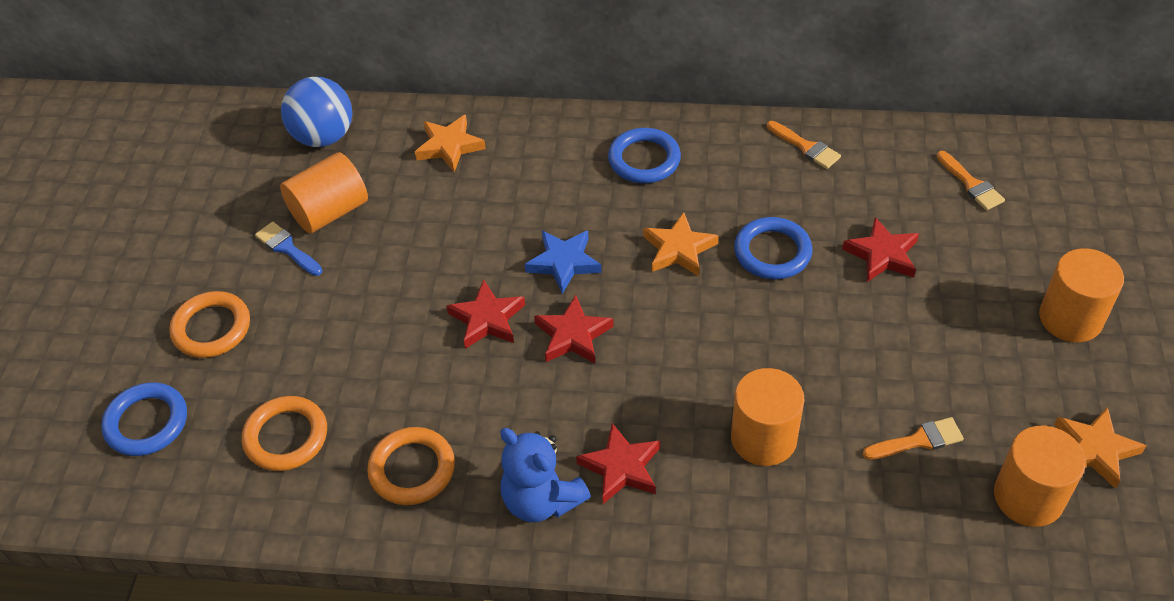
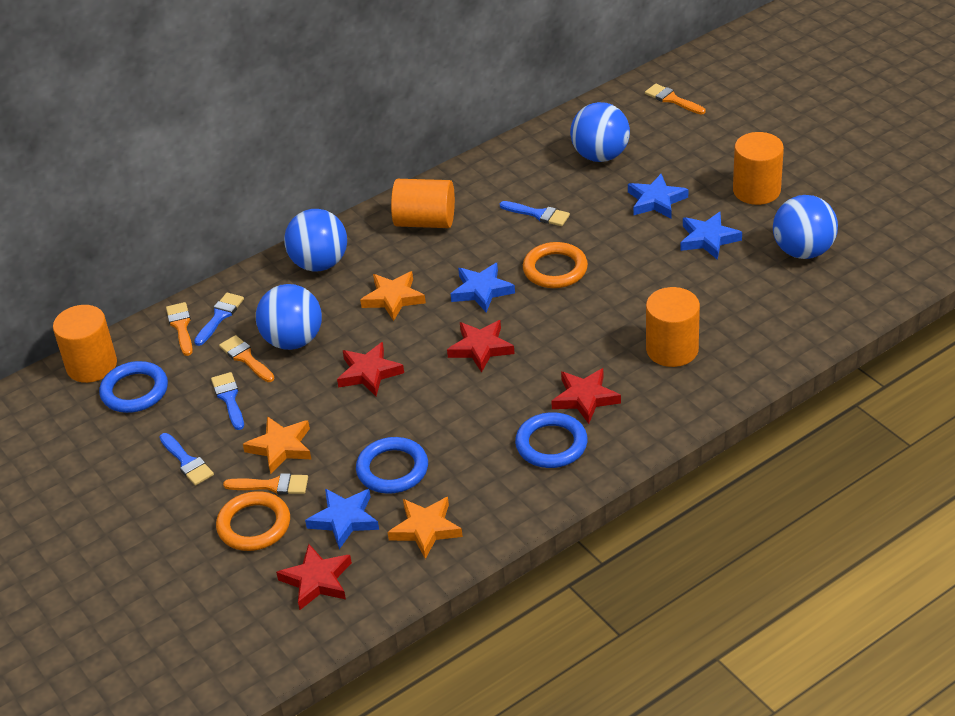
blue ball: 1 -> 4
blue brush: 1 -> 4
blue star: 1 -> 4
blue teddy bear: 1 -> 0
orange brush: 3 -> 4
orange ring: 3 -> 2

